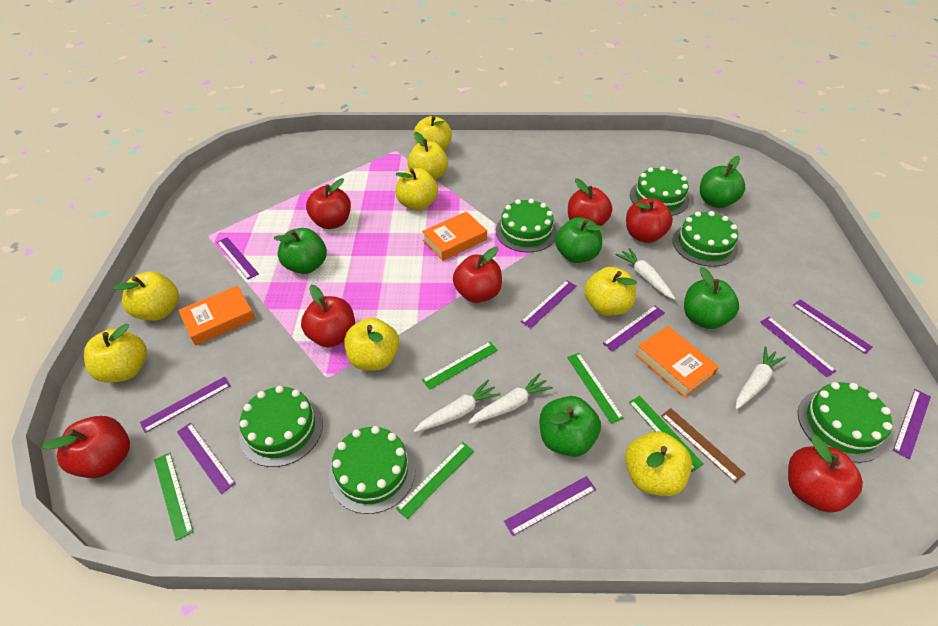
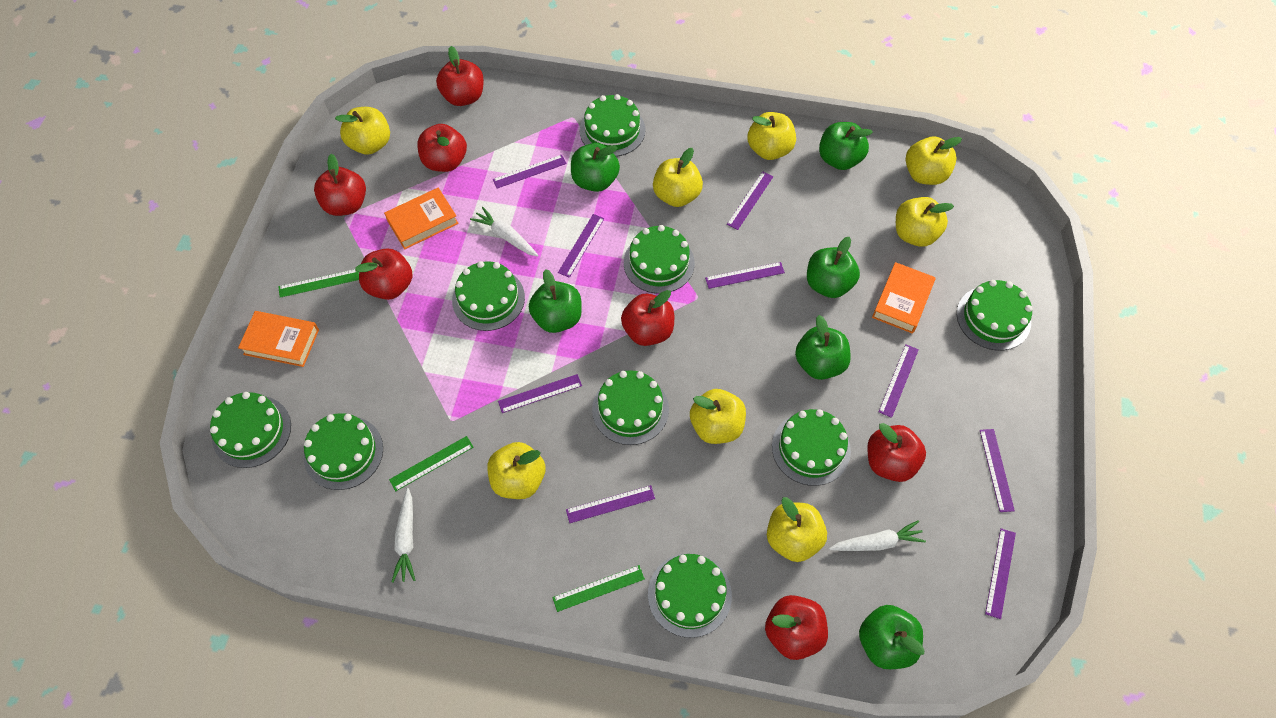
brown ruler: 1 -> 0
green apple: 5 -> 6
green cake: 6 -> 9
green ruler: 5 -> 3
white carrot: 4 -> 3

